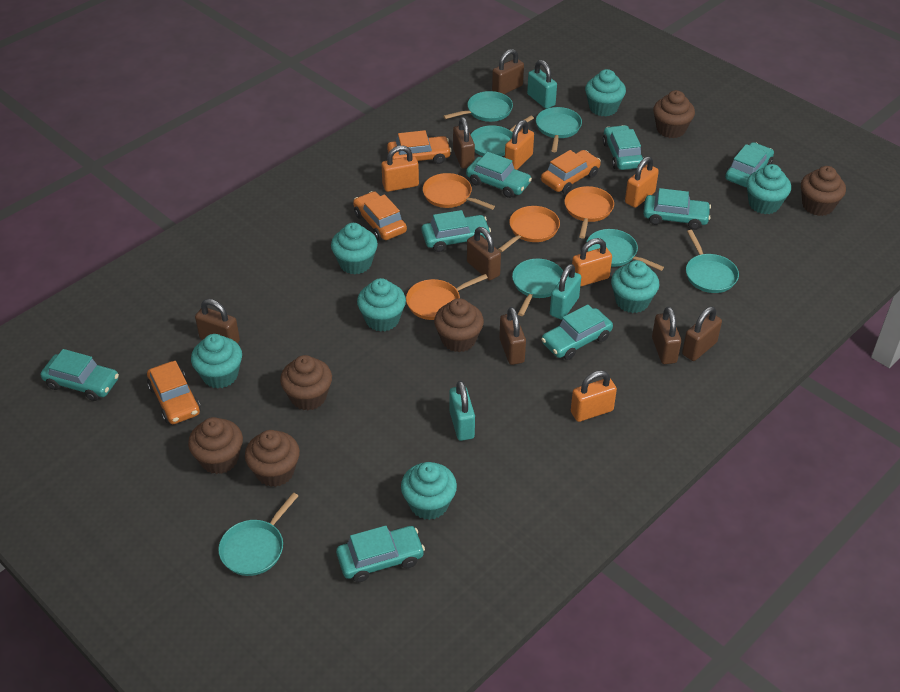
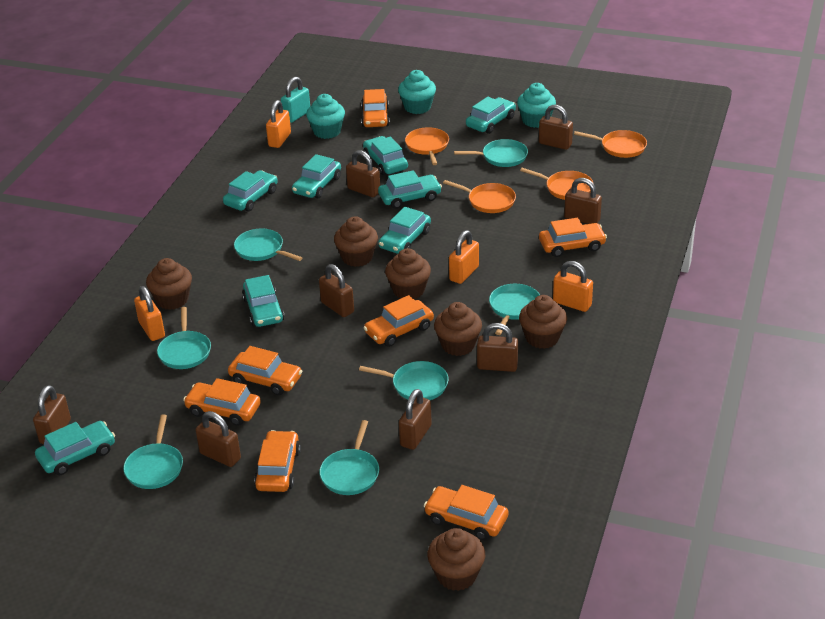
brown padlock: 7 -> 8
orange car: 4 -> 7
orange padlock: 5 -> 4
turquoise cupcake: 7 -> 3
turquoise padlock: 3 -> 1

